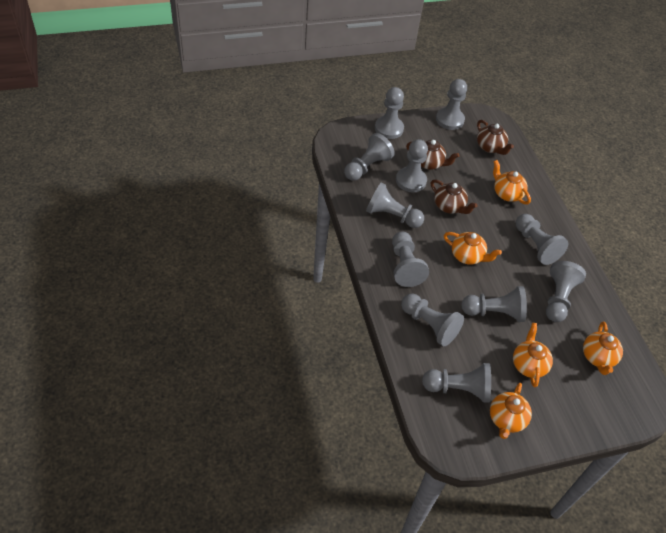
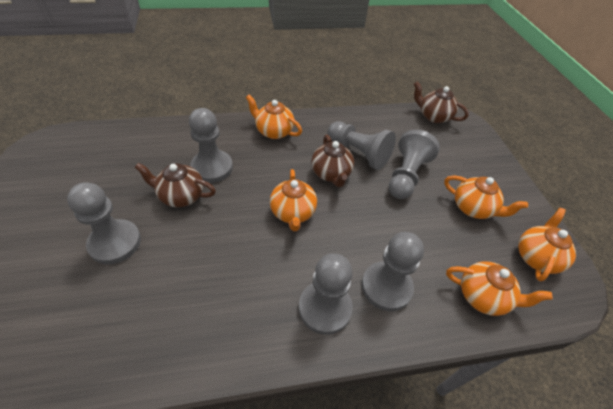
grey pawn: 11 -> 6

